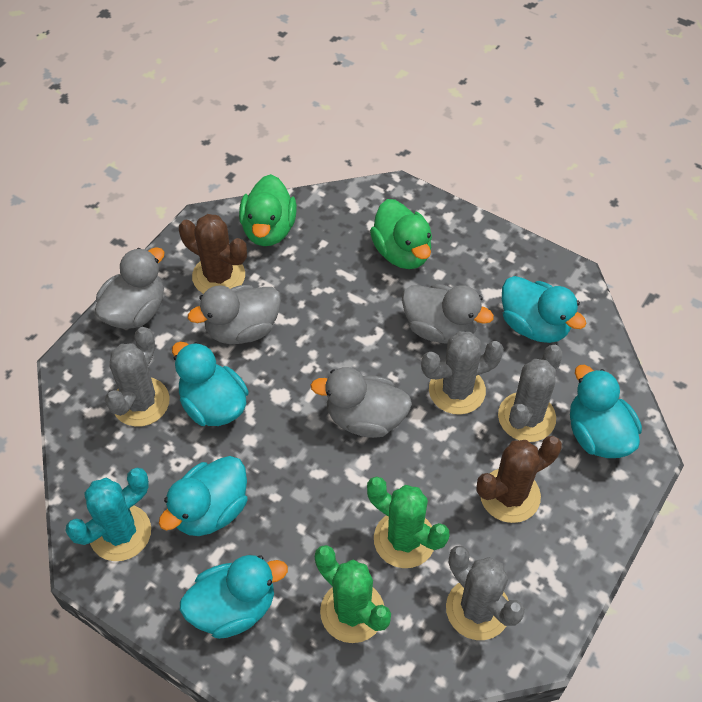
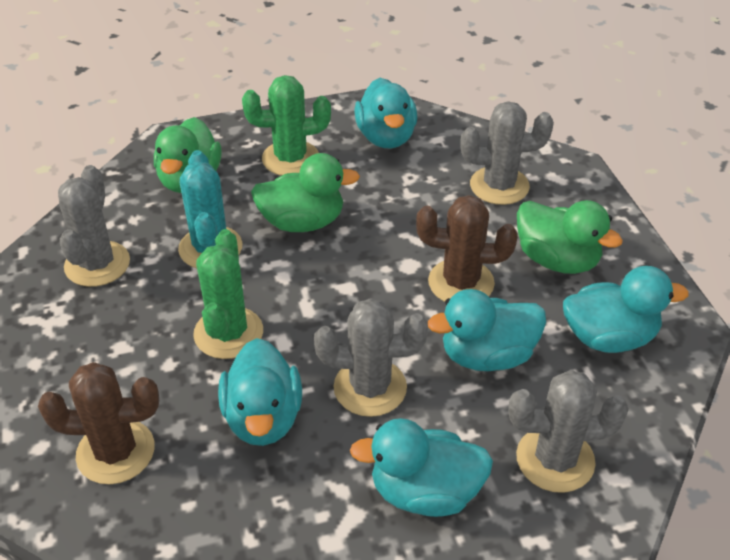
green duck: 2 -> 3
grey duck: 4 -> 0

